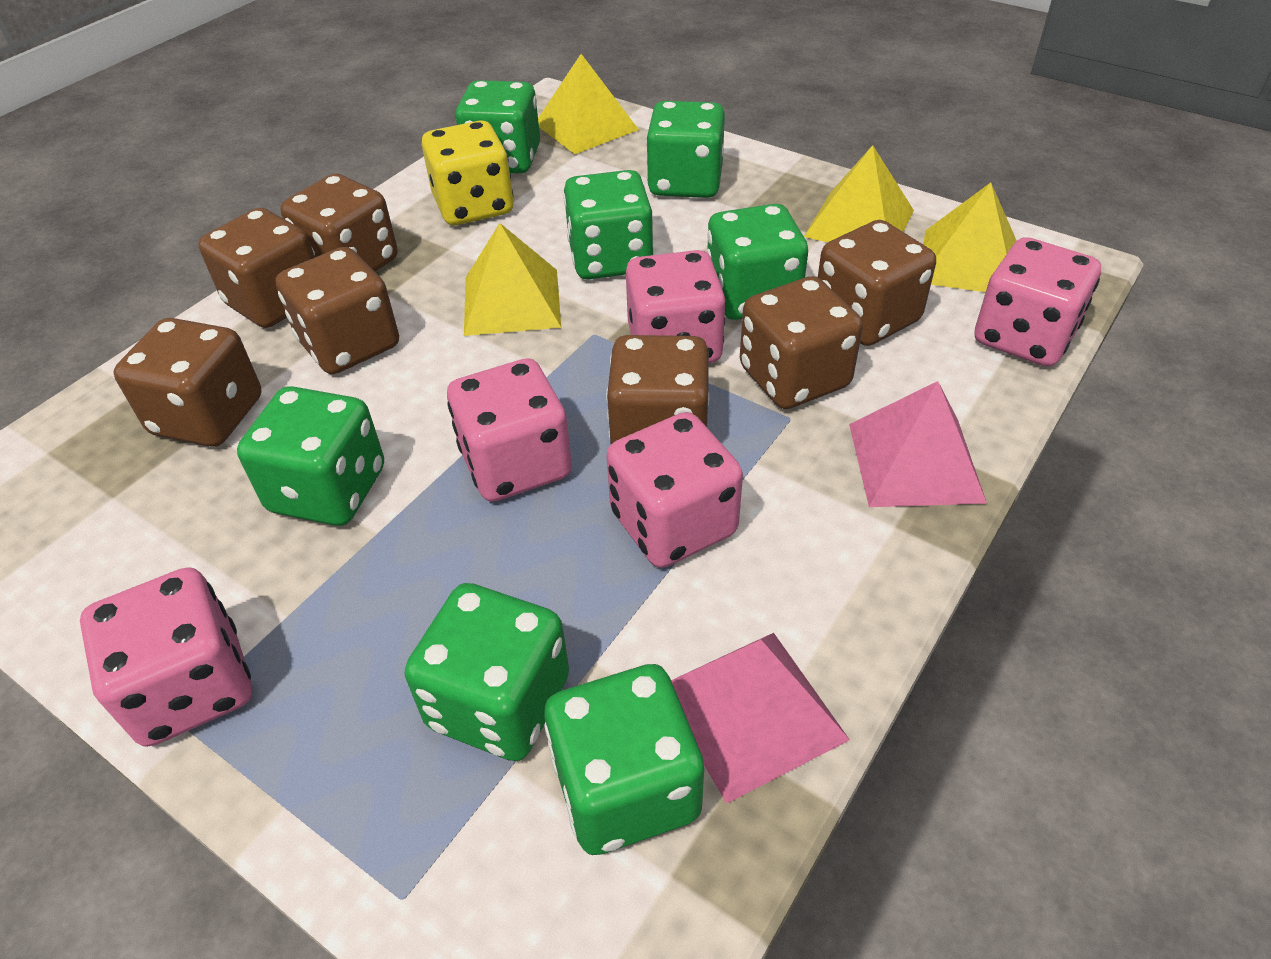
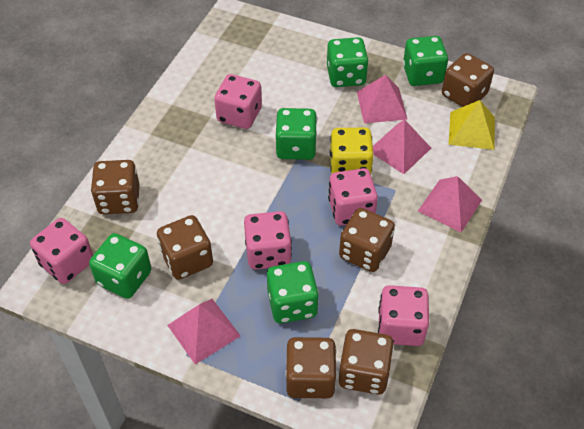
brown dice: 7 -> 6
green dice: 7 -> 5
pink pyramid: 2 -> 4
yellow pyramid: 4 -> 1

